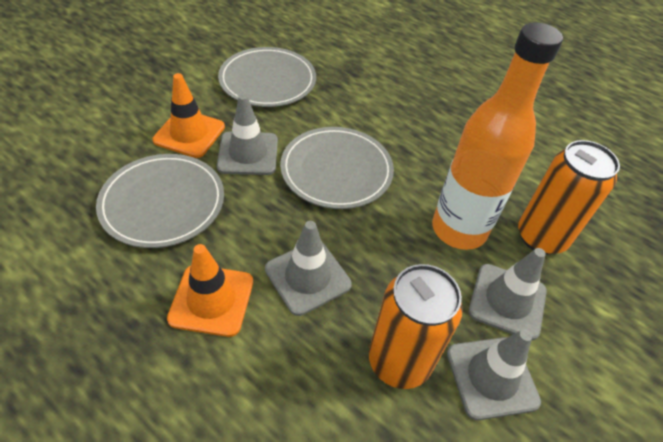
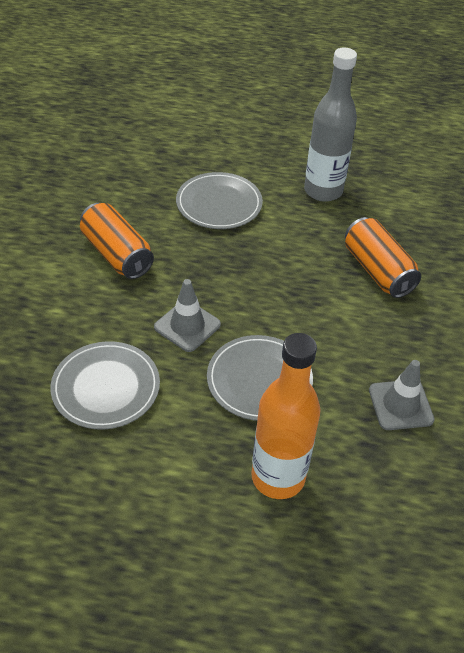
grey bottle: 0 -> 1
grey traffic cone: 4 -> 2
orange traffic cone: 2 -> 0

